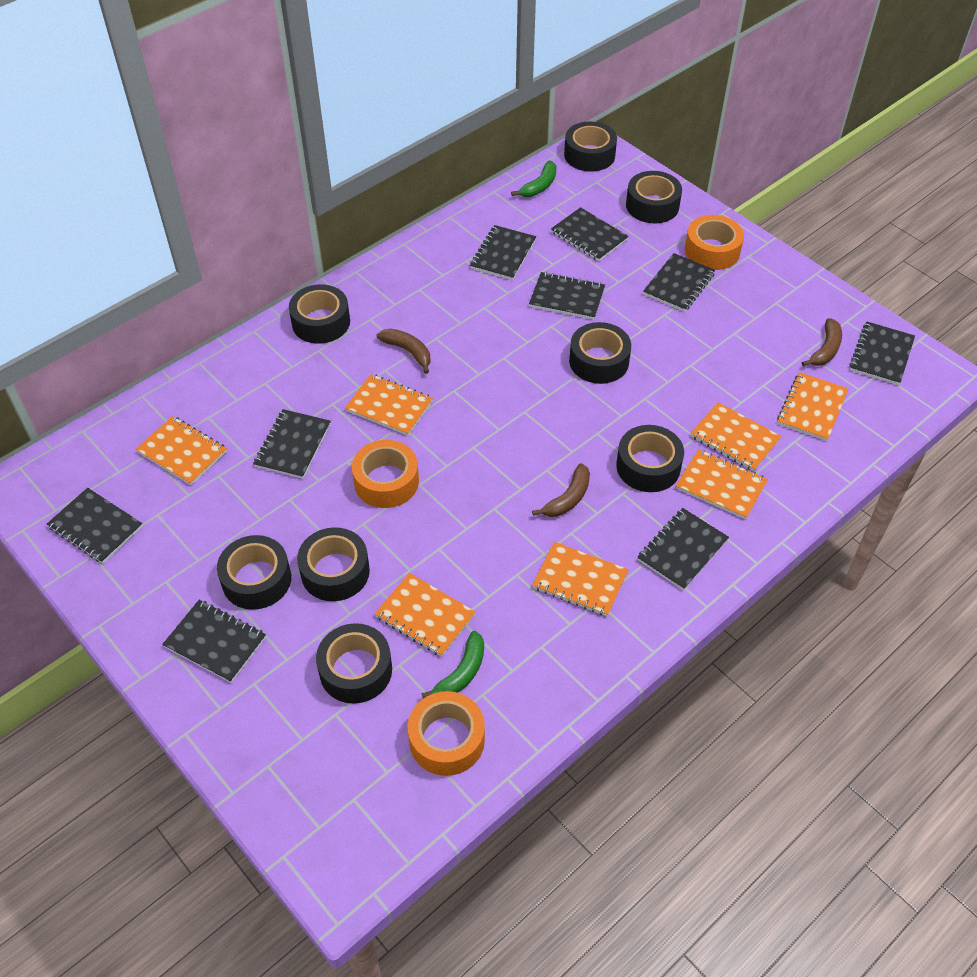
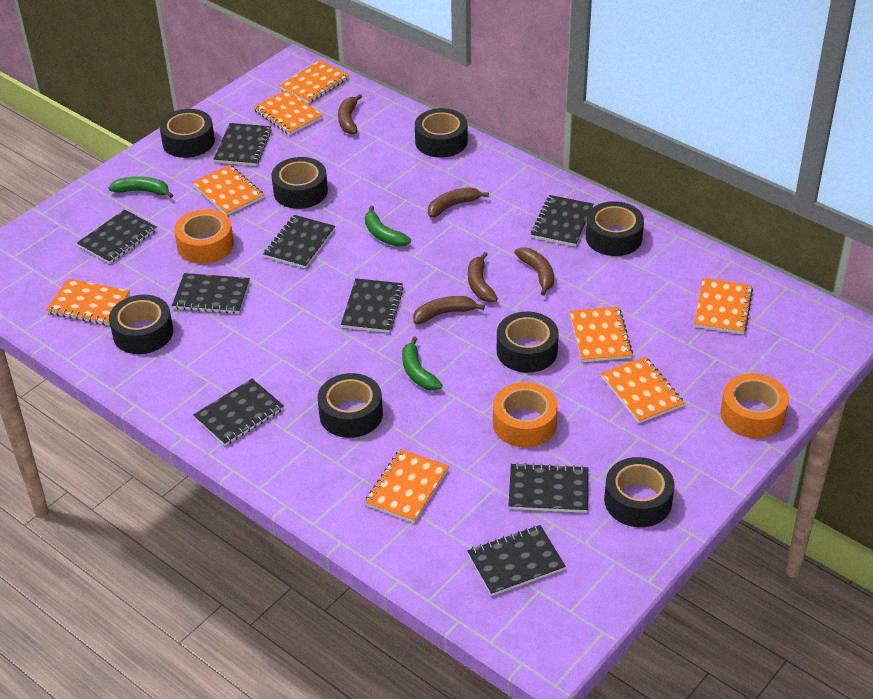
brown banana: 3 -> 5
green banana: 2 -> 3
orange notebook: 7 -> 8

